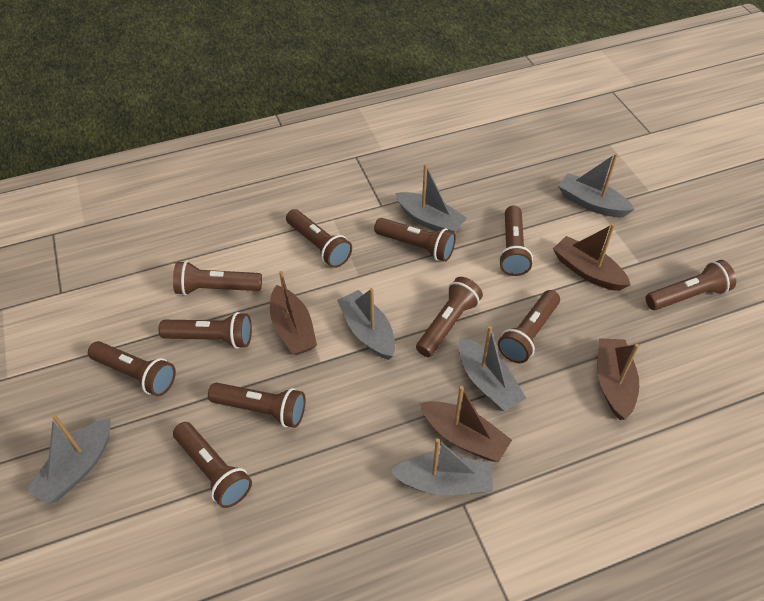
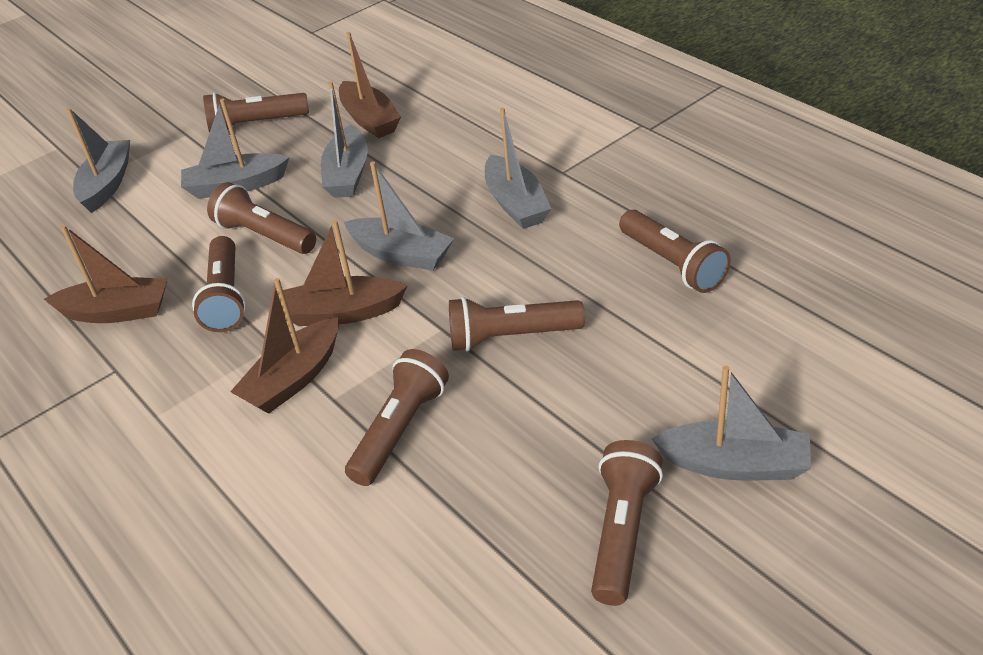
brown flashlight: 11 -> 7

